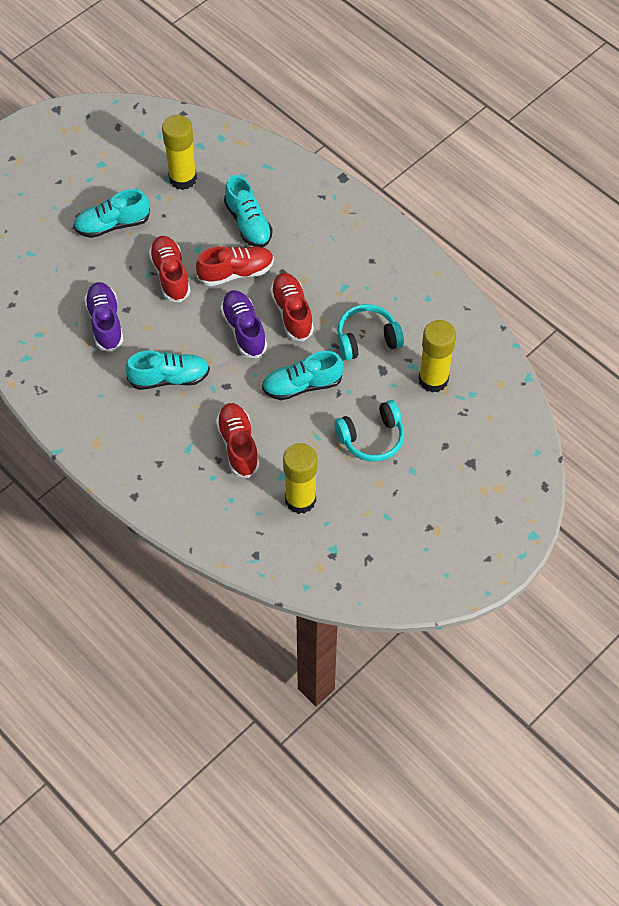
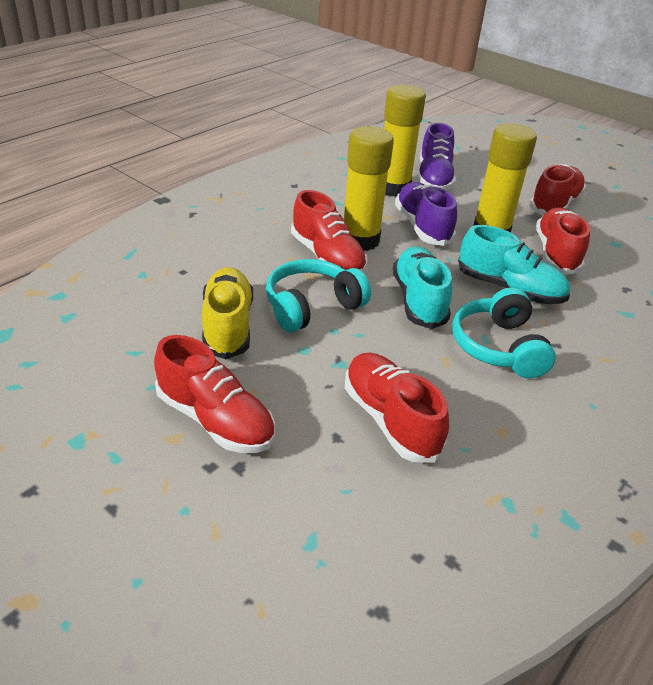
red shoe: 4 -> 5
turquoise shoe: 4 -> 2
yellow shoe: 0 -> 1

